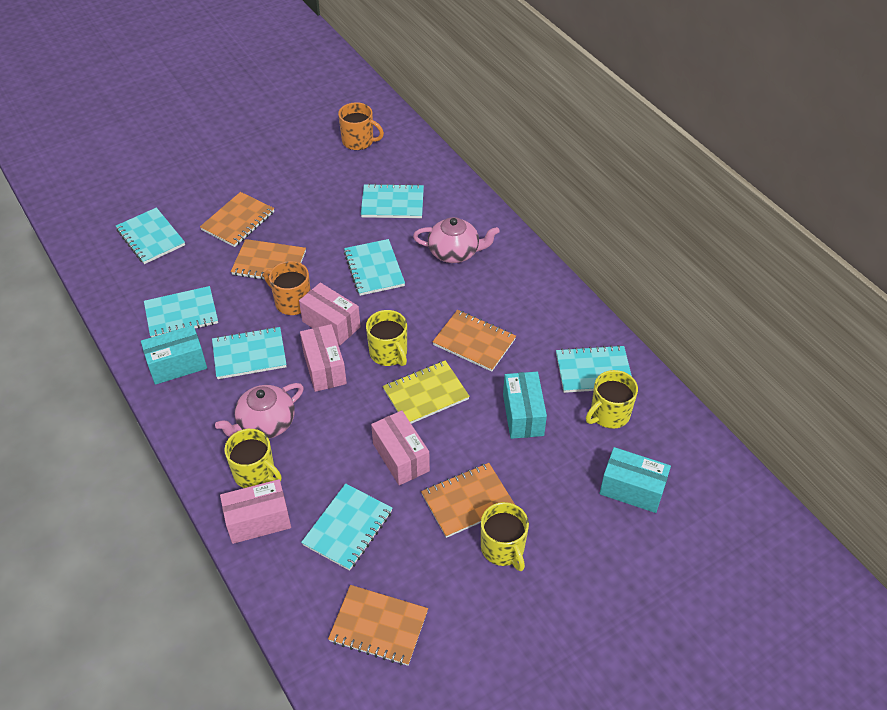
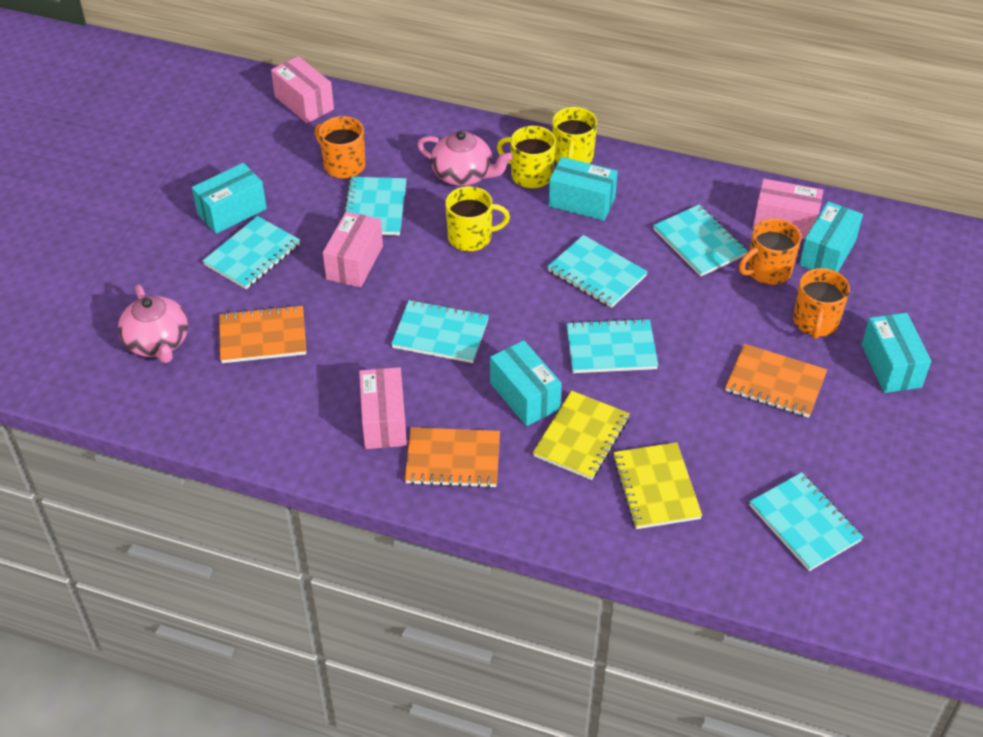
orange mug: 2 -> 3
orange notebook: 5 -> 3
turquoise box: 3 -> 5
yellow mug: 4 -> 3
yellow notebook: 1 -> 2

